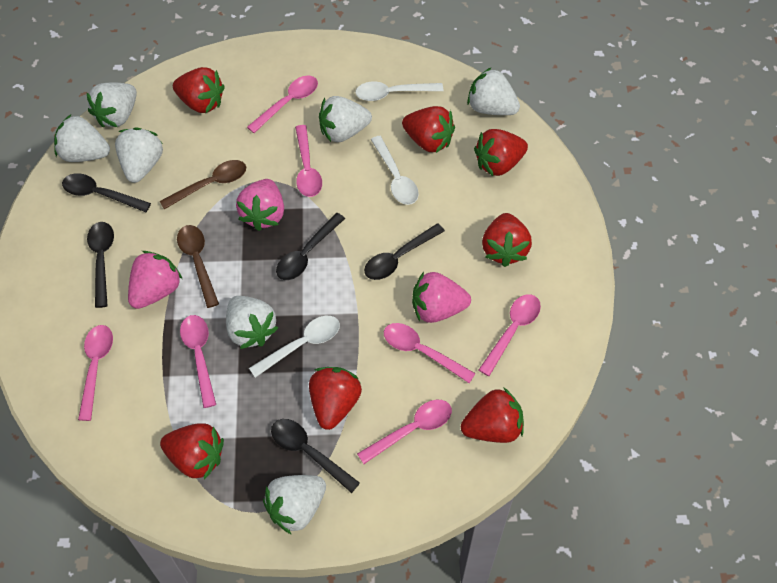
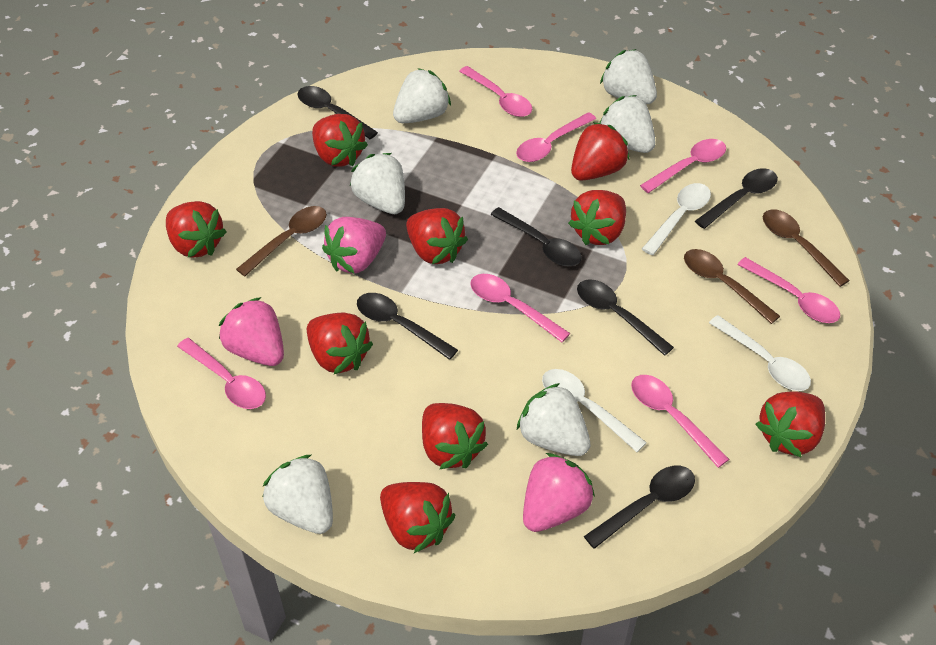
black spoon: 5 -> 6
brown spoon: 2 -> 3
red strawberry: 7 -> 9
white strawberry: 7 -> 6

